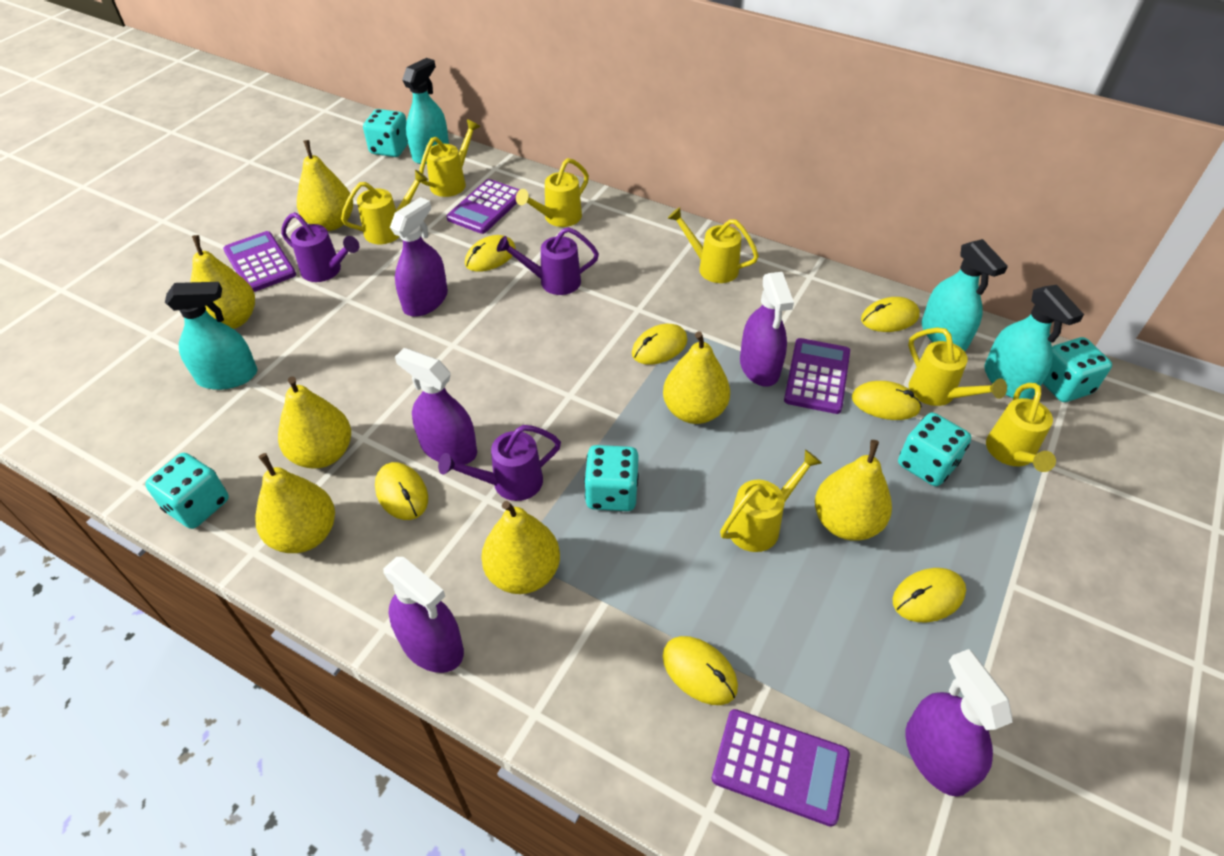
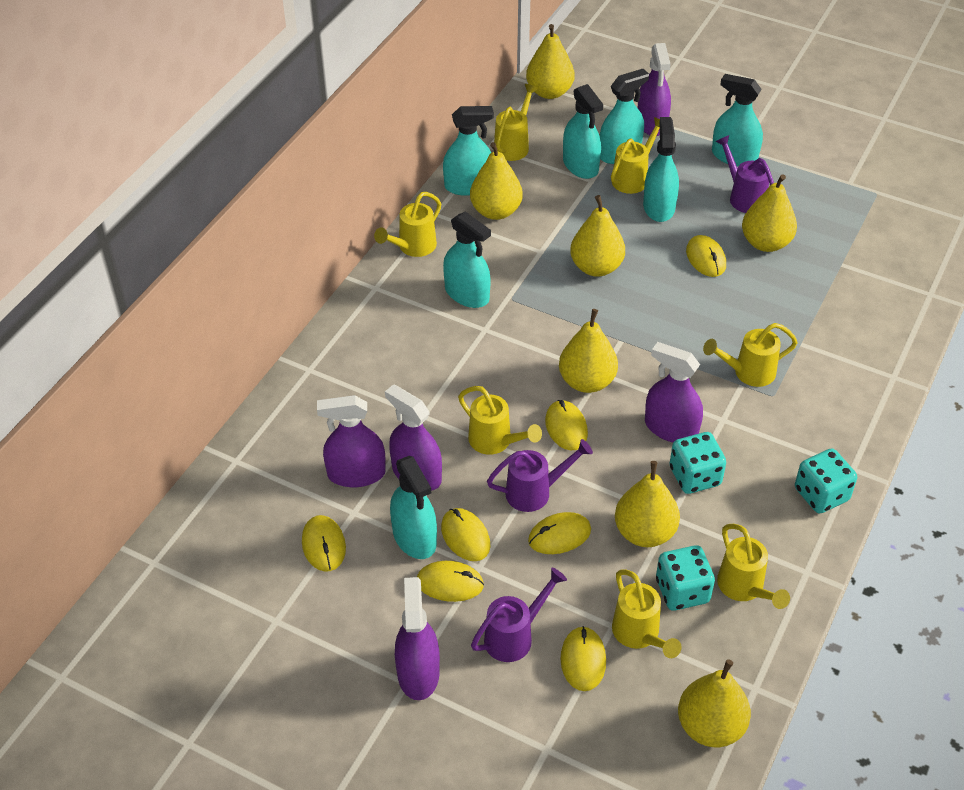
purple calculator: 4 -> 0
turquoise dice: 5 -> 3
turquoise spray bottle: 4 -> 7

